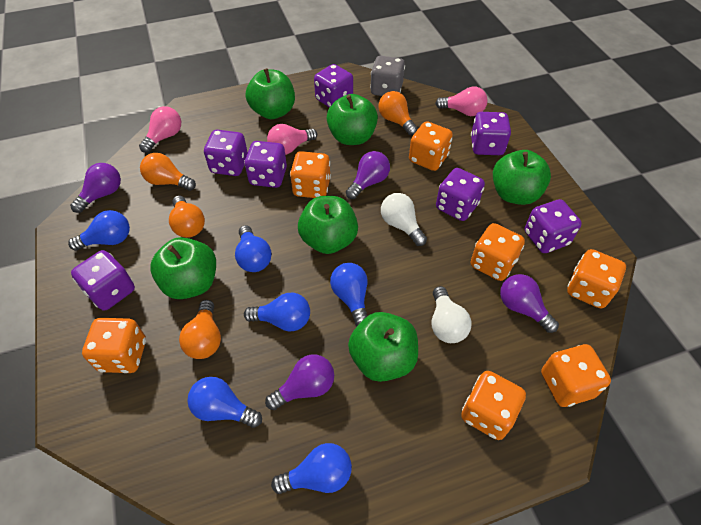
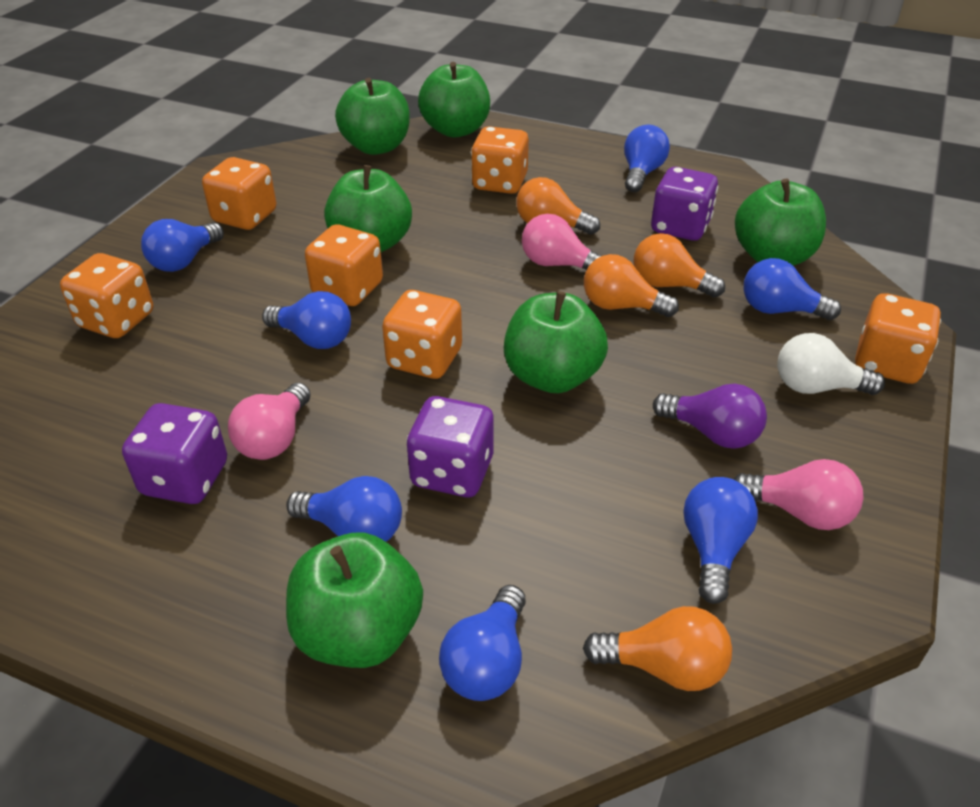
blue light bulb: 6 -> 7
grey dice: 1 -> 0
orange dice: 7 -> 6
purple dice: 7 -> 3
purple light bulb: 4 -> 1
white light bulb: 2 -> 1

